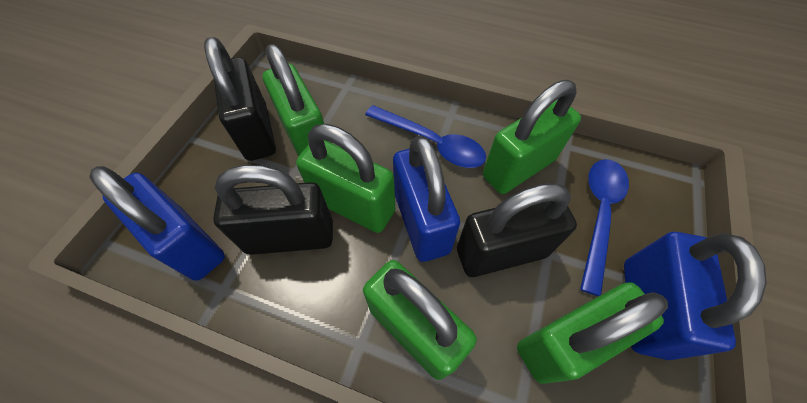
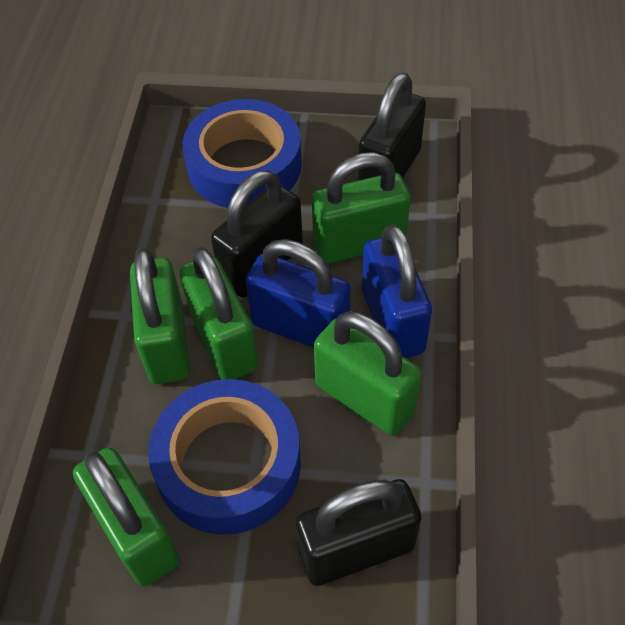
blue padlock: 3 -> 2
blue spoon: 2 -> 0
blue tape: 0 -> 2

